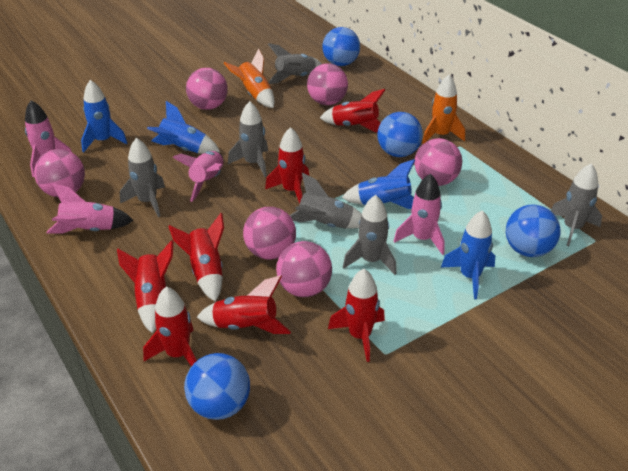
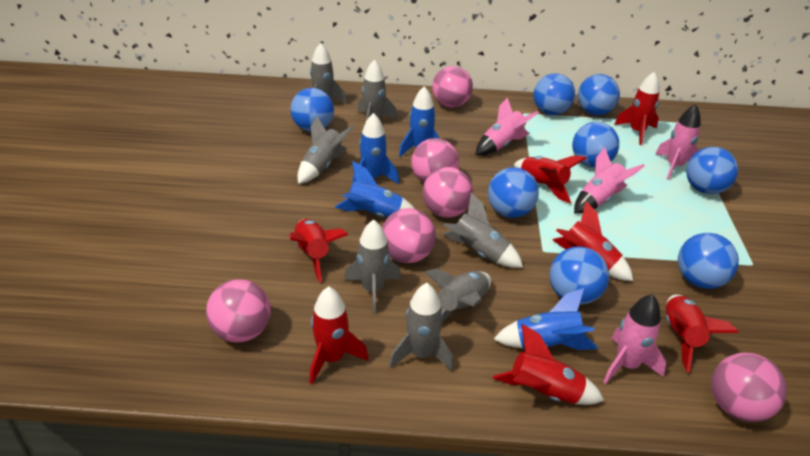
blue ball: 4 -> 8
grey rocket: 6 -> 7
orange rocket: 2 -> 0

